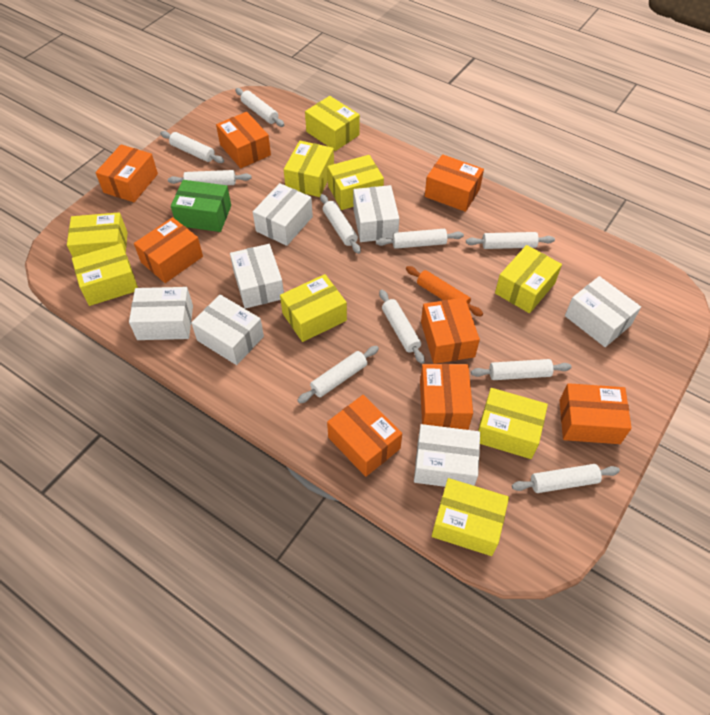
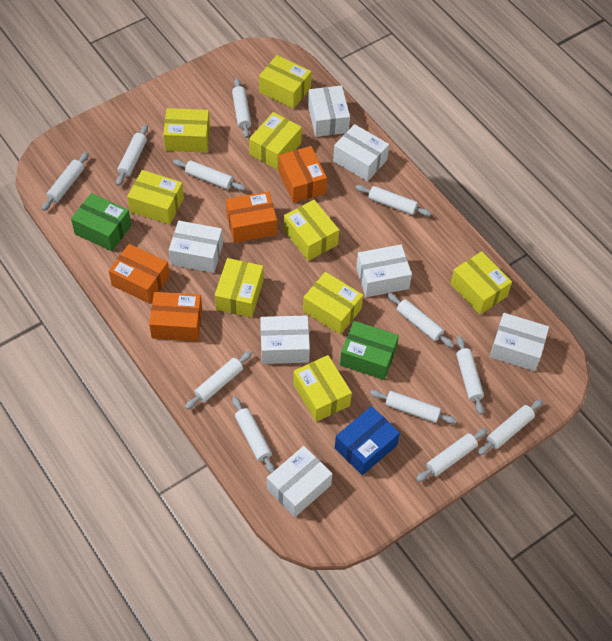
blue box: 0 -> 1
green box: 1 -> 2
orange box: 8 -> 4
orange rolling pin: 1 -> 0
white rolling pin: 10 -> 12

